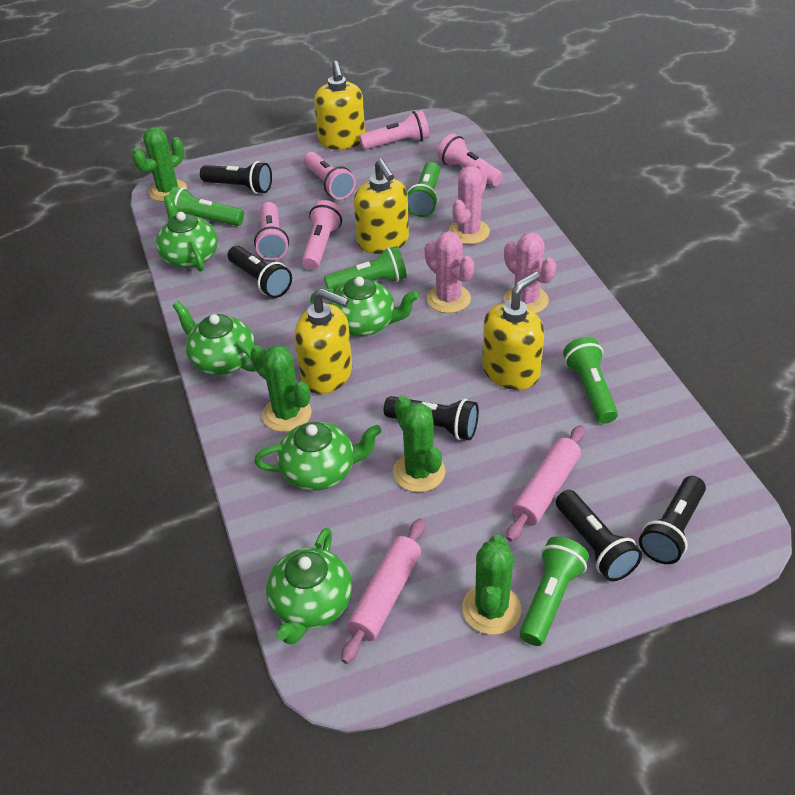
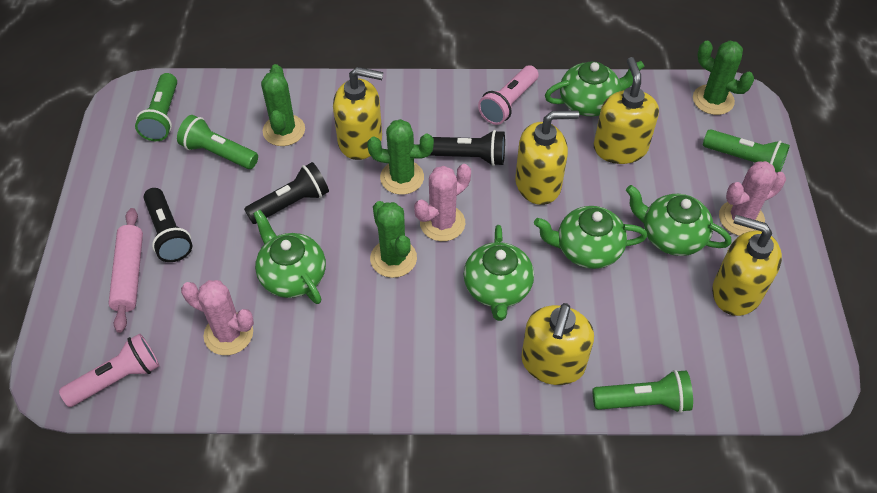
black flashlight: 5 -> 3
green flashlight: 5 -> 4
pink flashlight: 5 -> 2
pink rolling pin: 2 -> 1
yellow soap dispenser: 4 -> 5

